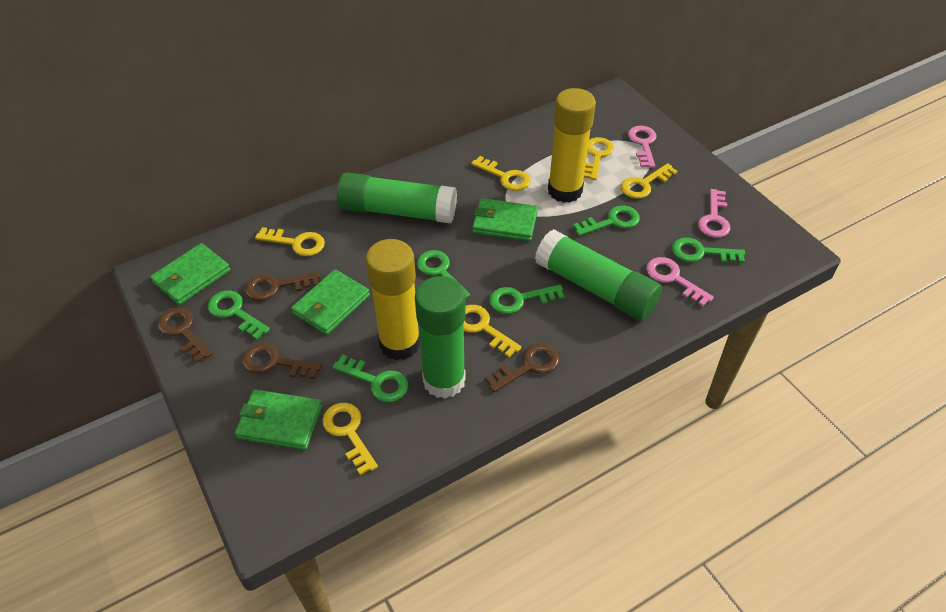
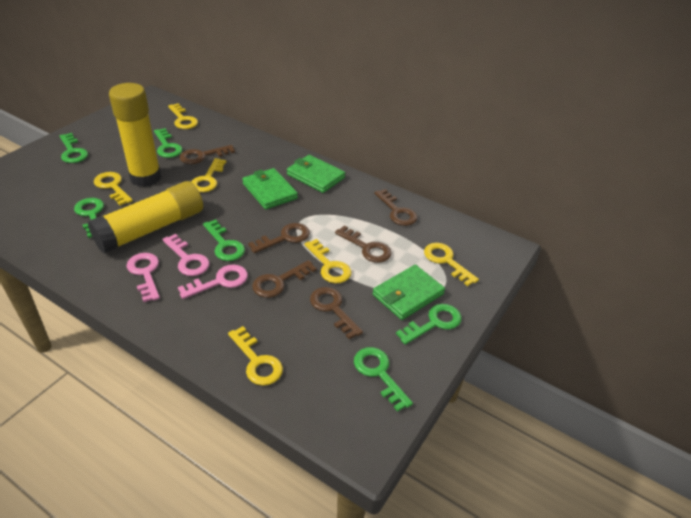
brown key: 4 -> 6
green glue stick: 3 -> 0
green wallet: 4 -> 3

